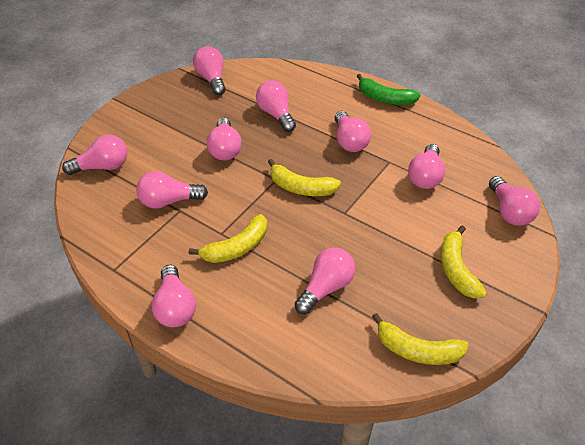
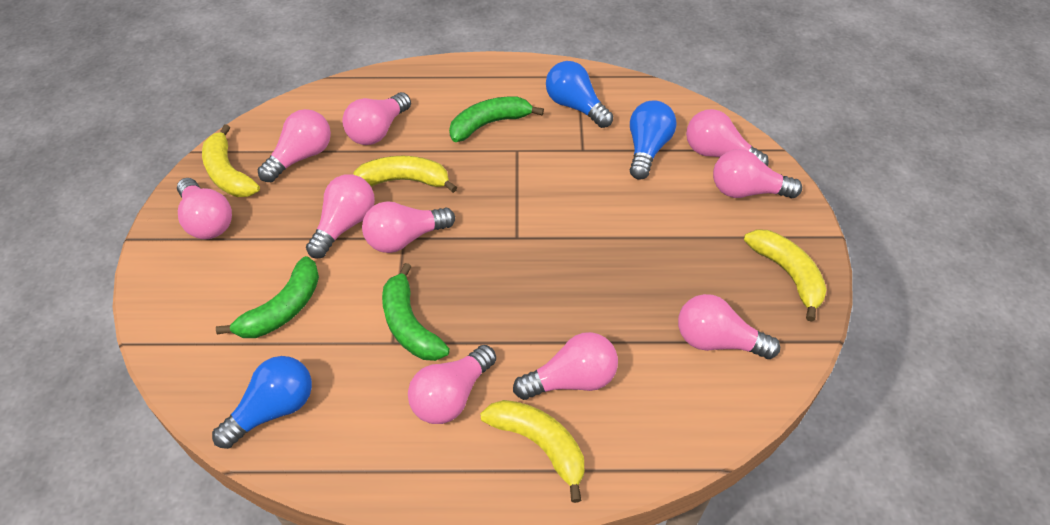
blue light bulb: 0 -> 3
green banana: 1 -> 3

